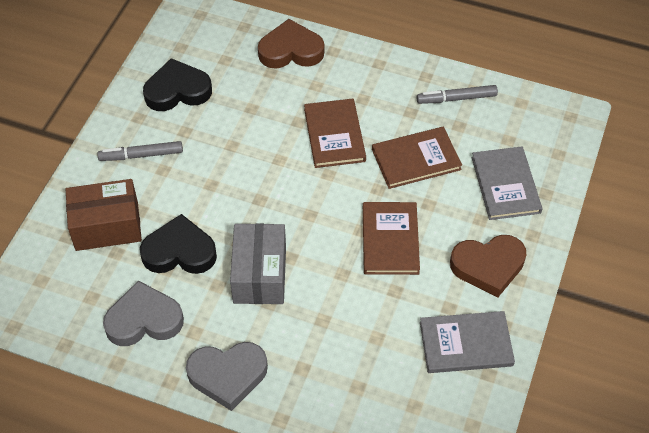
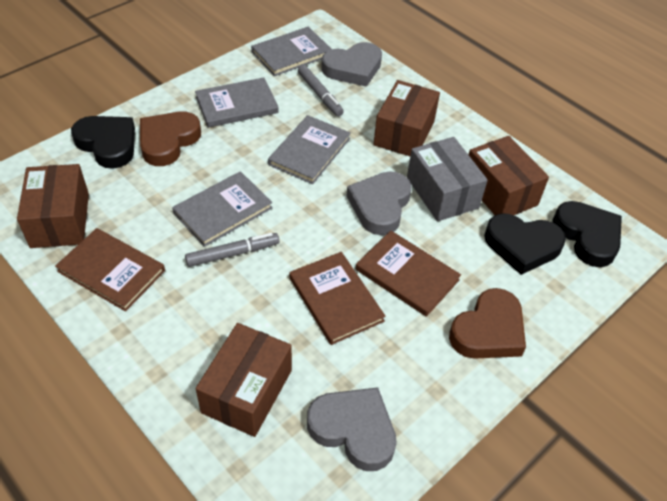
black heart: 2 -> 3
brown box: 1 -> 4
grey book: 2 -> 4
grey heart: 2 -> 3

